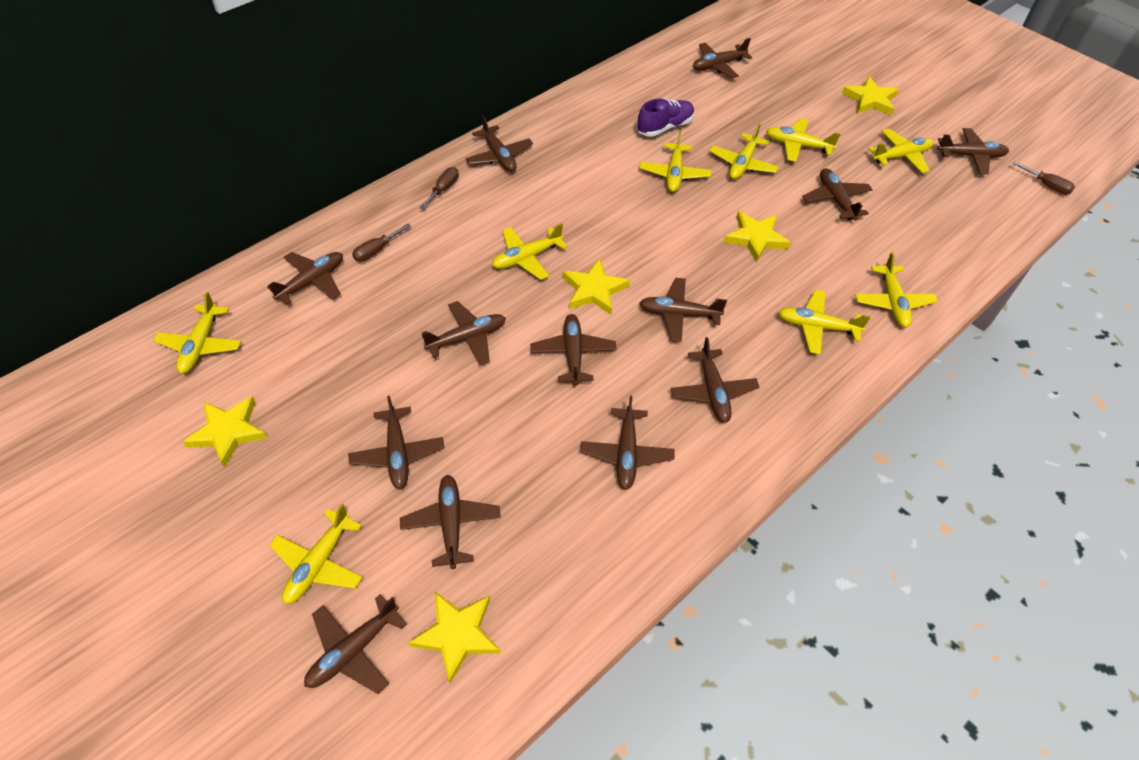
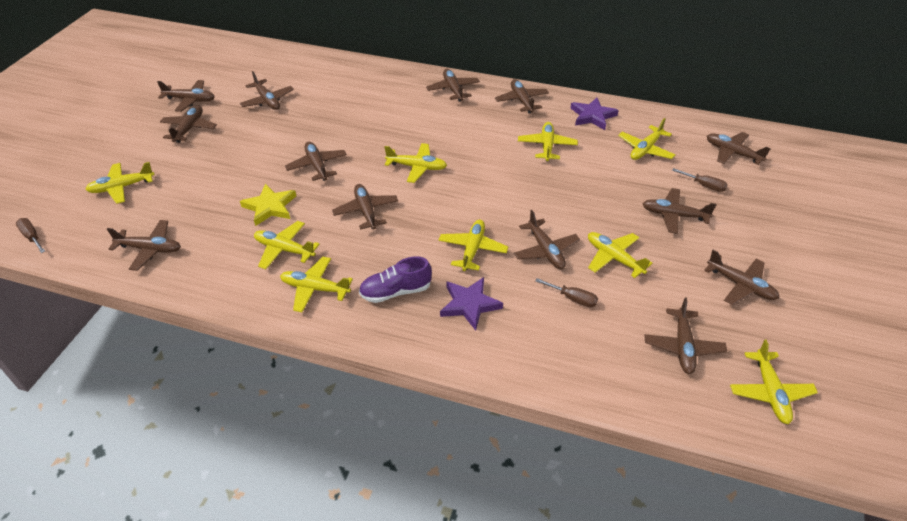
purple star: 0 -> 2
yellow star: 5 -> 1

